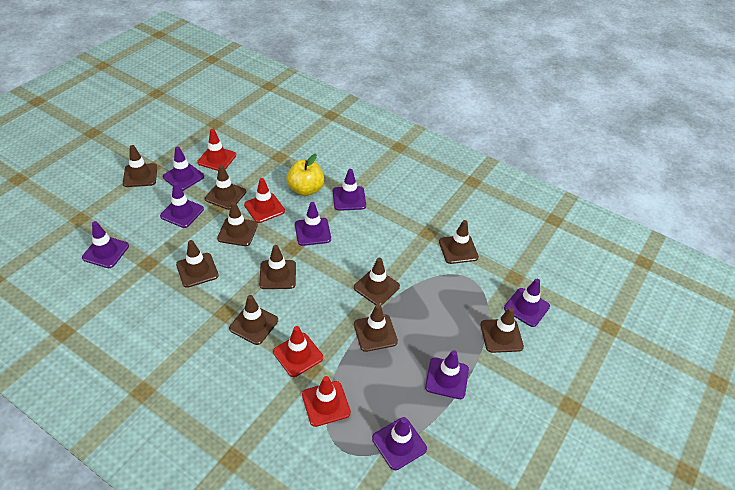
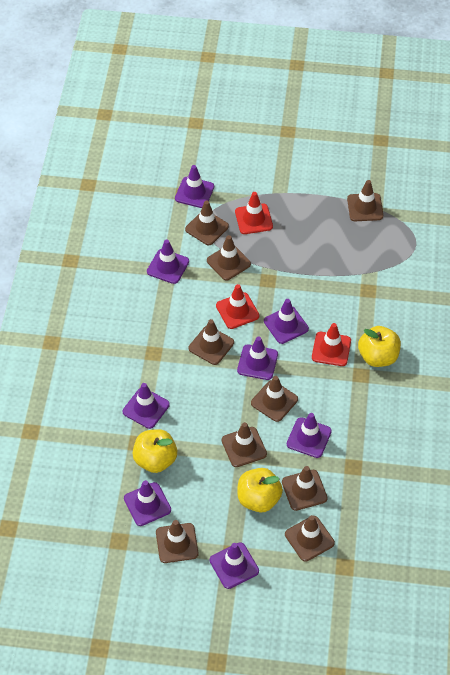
brown traffic cone: 10 -> 9
red traffic cone: 4 -> 3
yellow apple: 1 -> 3

